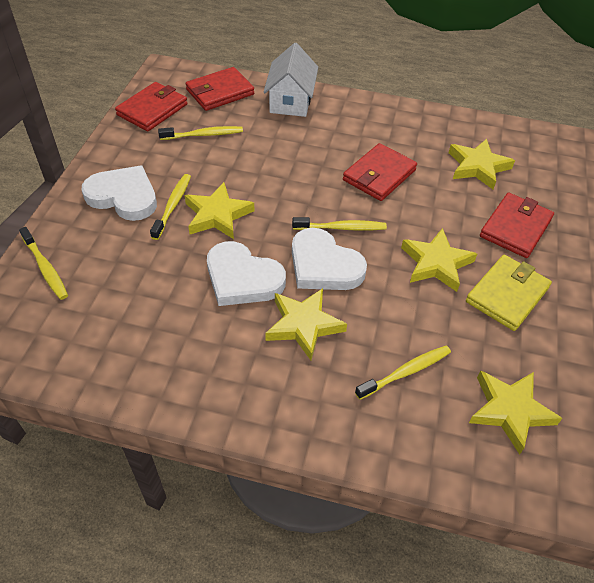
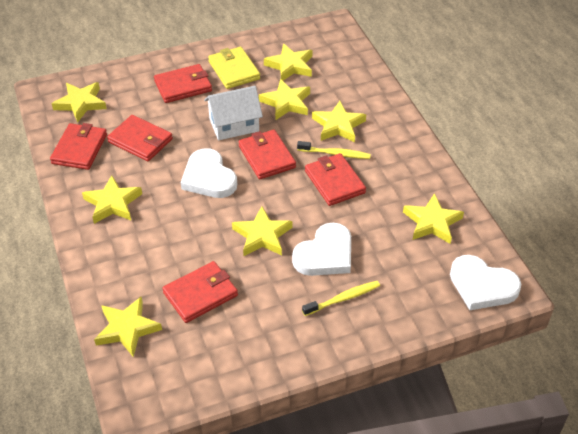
red wallet: 4 -> 6
yellow star: 5 -> 8
yellow toothbrush: 5 -> 2

